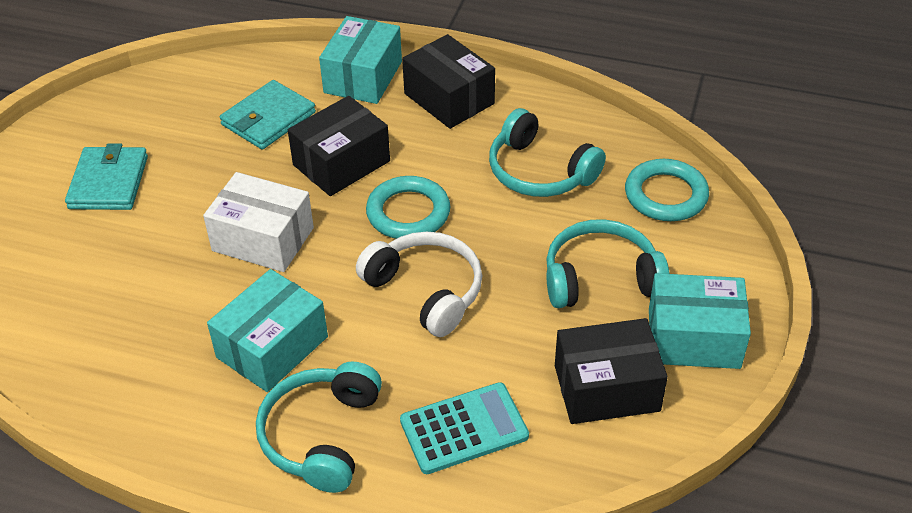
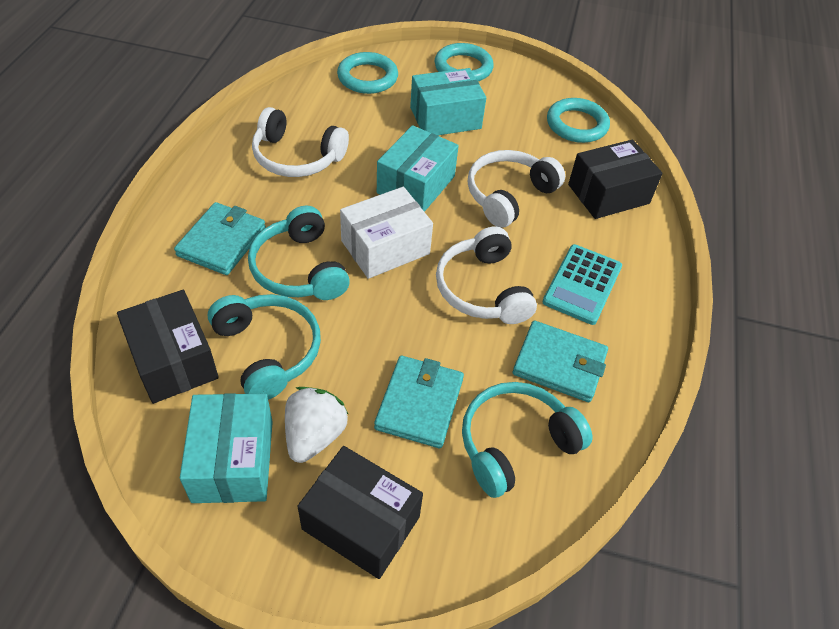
turquoise ring: 2 -> 3
turquoise wallet: 2 -> 3
white headphones: 1 -> 3
white strawberry: 0 -> 1

